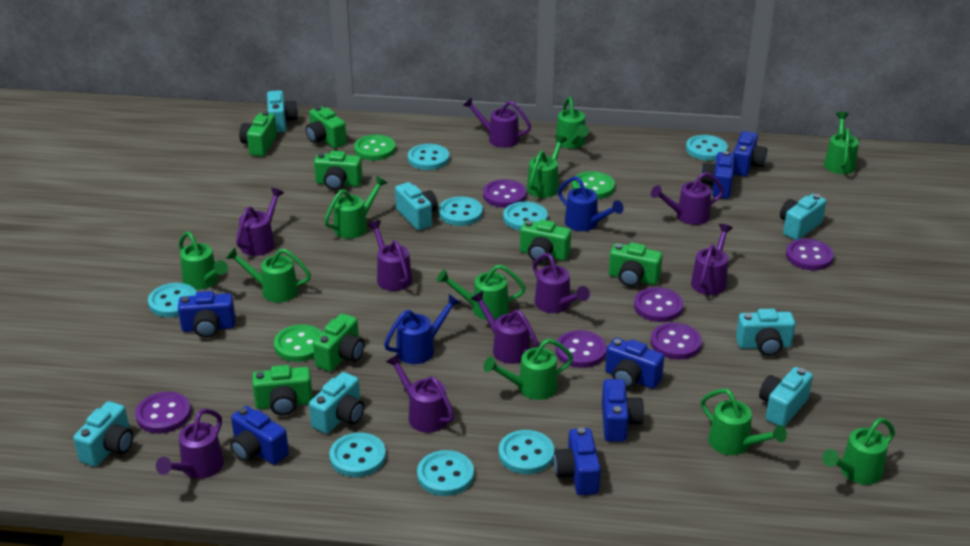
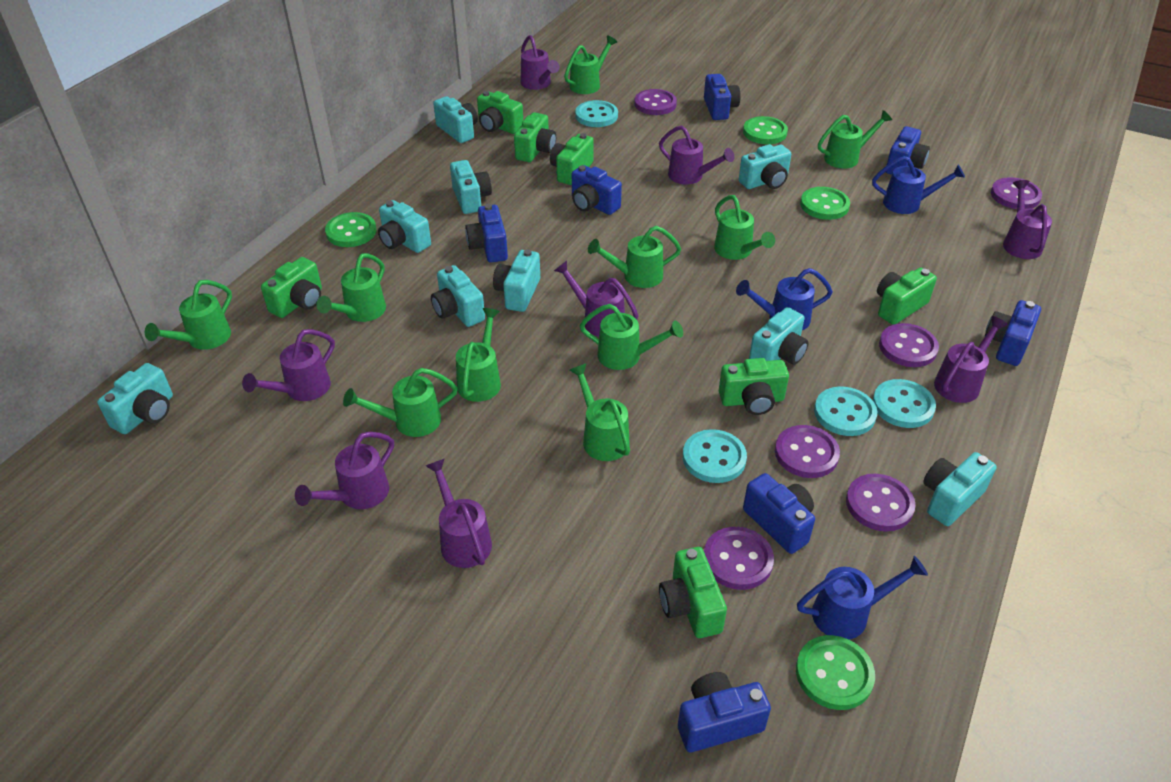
blue watering can: 2 -> 3
green button: 3 -> 4
purple watering can: 9 -> 8
turquoise button: 8 -> 4
turquoise camera: 7 -> 9

